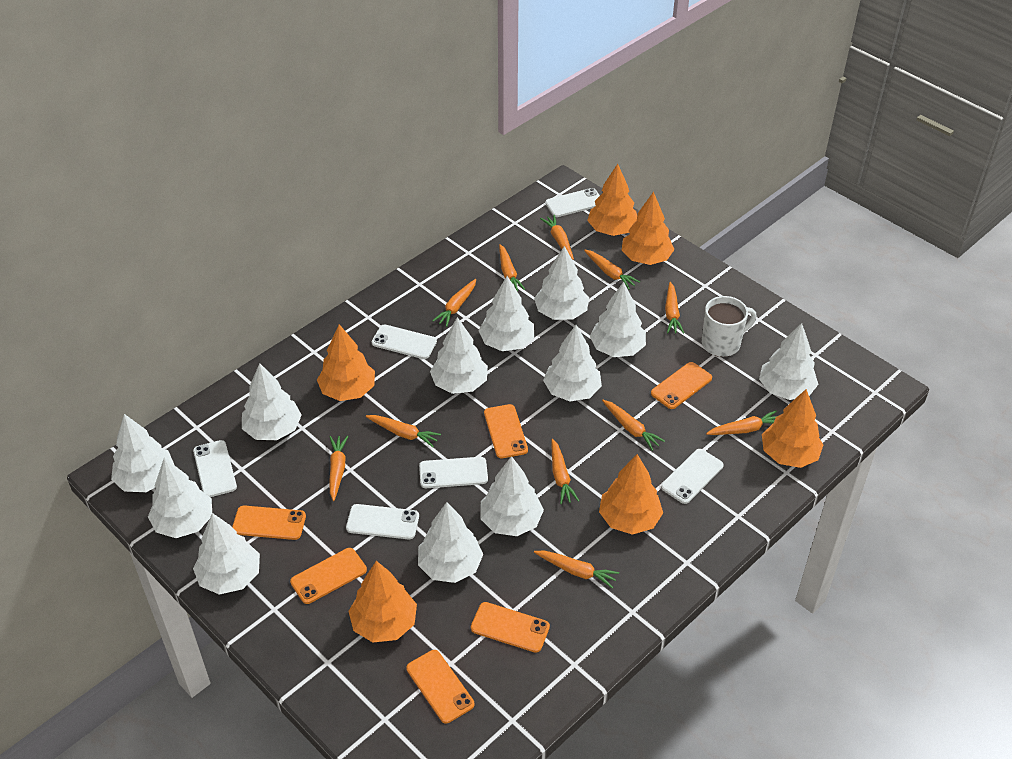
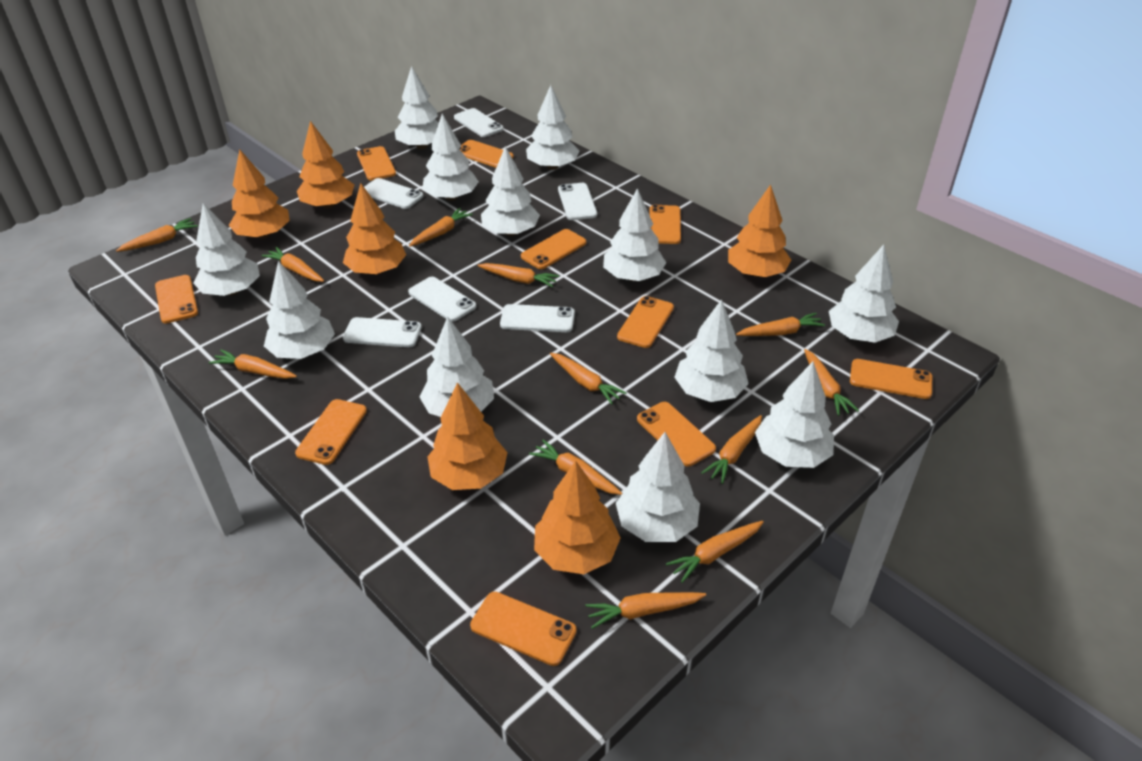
orange carrot: 11 -> 12
orange phone: 6 -> 10
white mug: 1 -> 0

